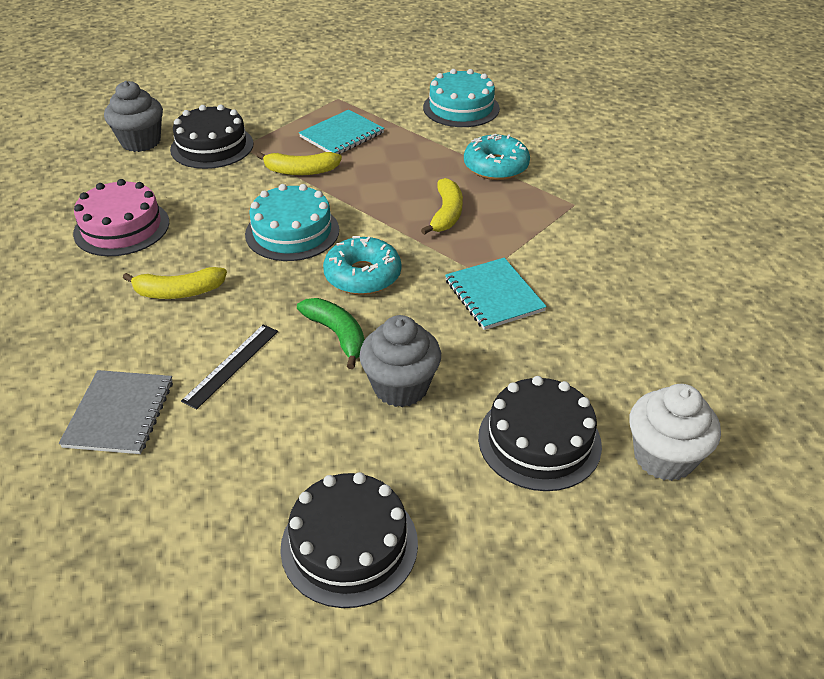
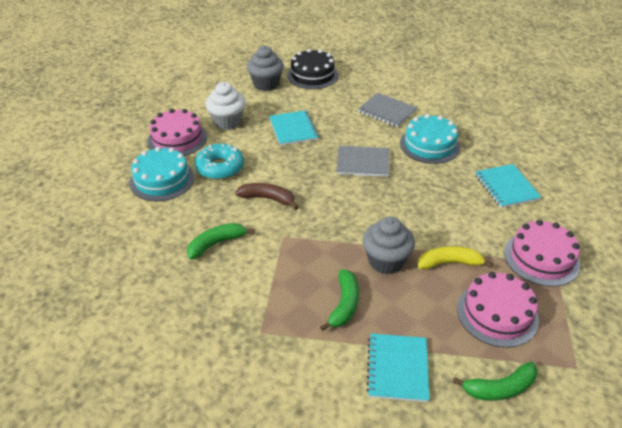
black cake: 3 -> 1
black ruler: 1 -> 0
brown banana: 0 -> 1
green banana: 1 -> 3
grey notebook: 1 -> 2
pink cake: 1 -> 3
turquoise donut: 2 -> 1
turquoise notebook: 2 -> 3
yellow banana: 3 -> 1

